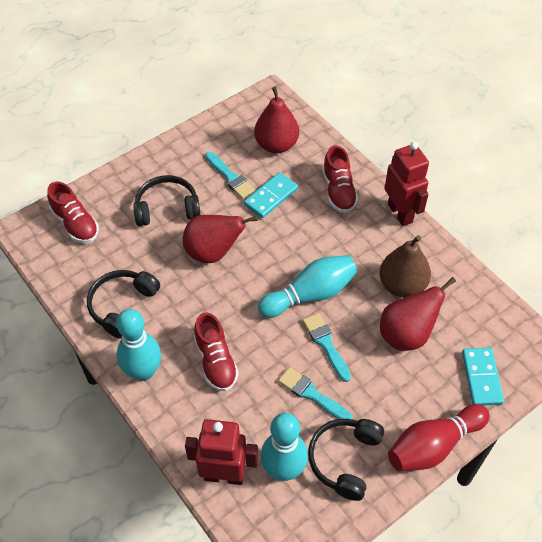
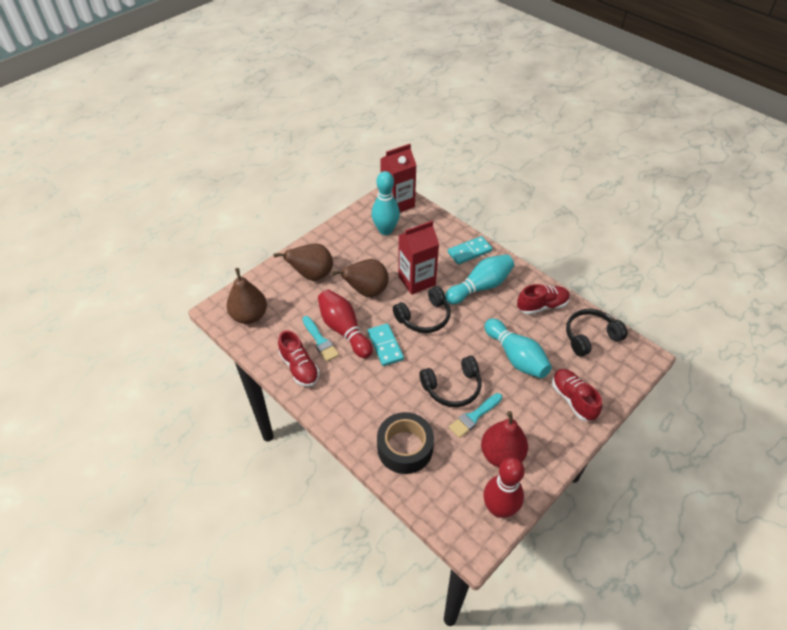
black tape: 0 -> 1
brown pear: 1 -> 3
red bowling pin: 1 -> 2
red carton: 0 -> 2
red pear: 3 -> 1
red robot: 2 -> 0
turquoise brush: 3 -> 2

